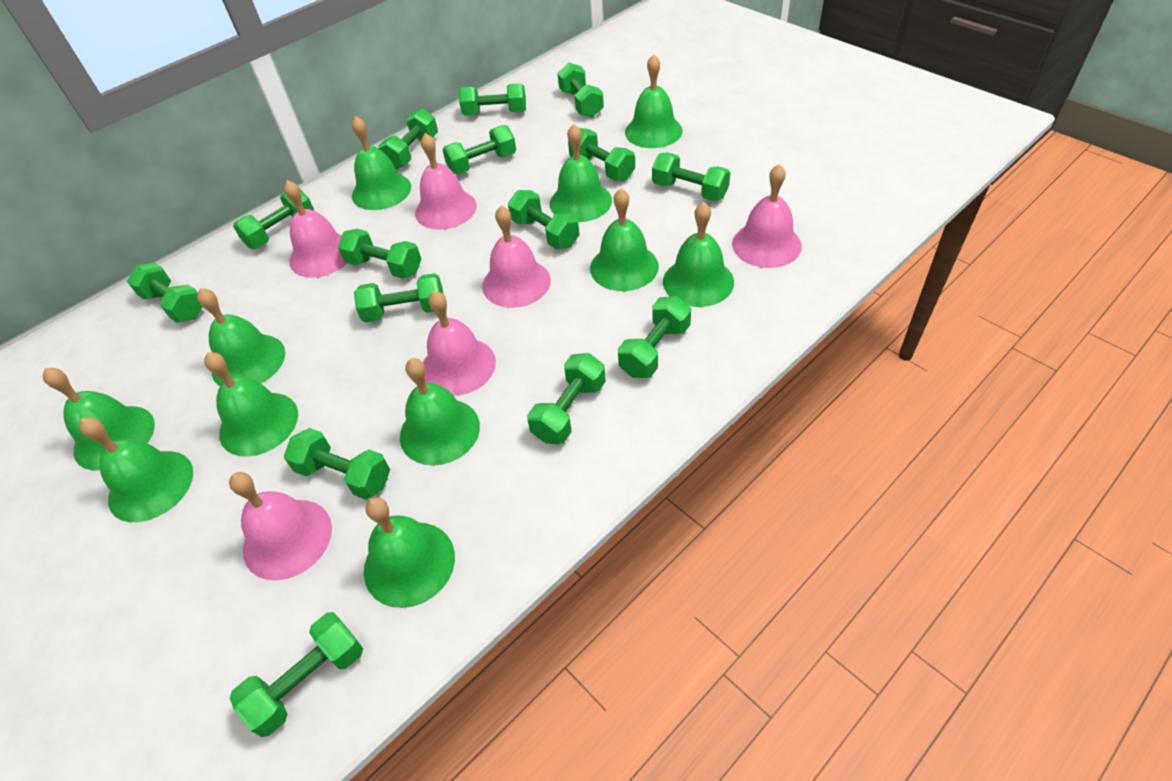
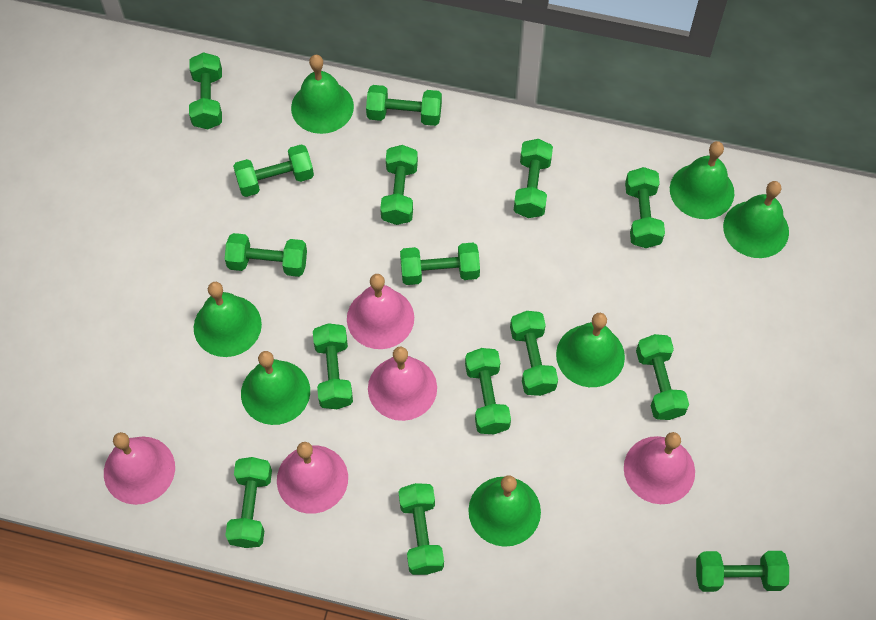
green bell: 11 -> 7
pink bell: 6 -> 5

